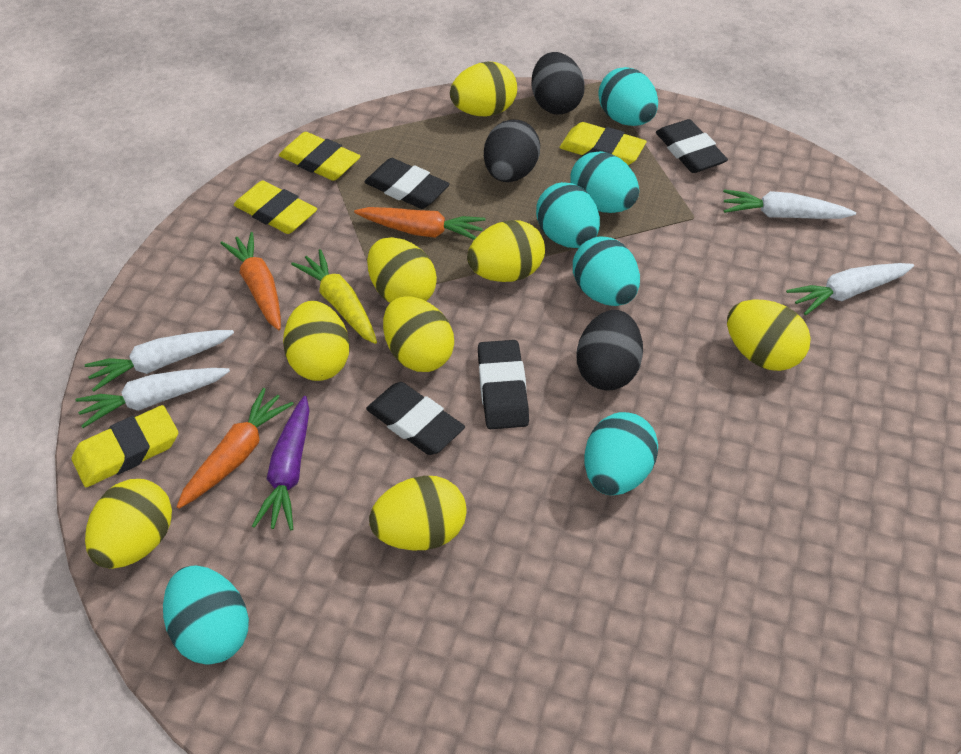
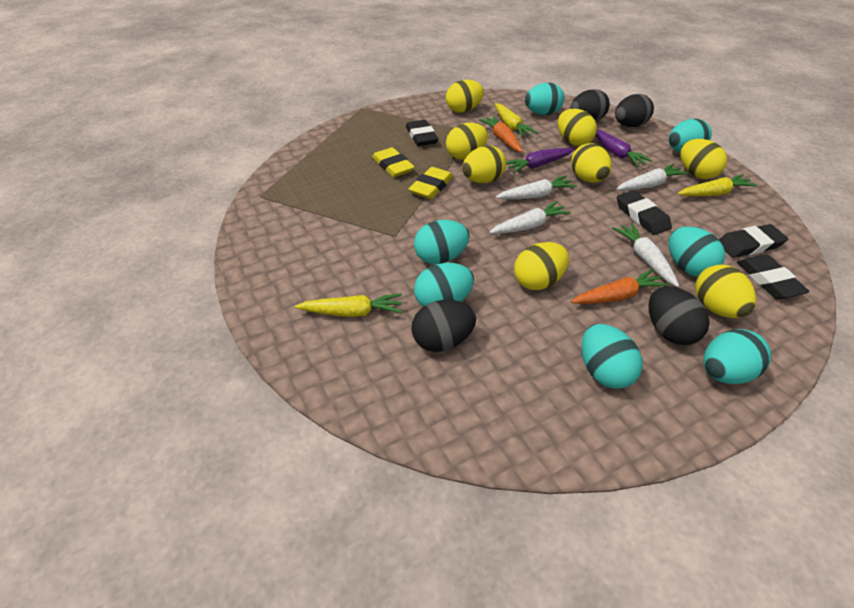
black egg: 3 -> 4
orange carrot: 3 -> 2
purple carrot: 1 -> 2
turquoise egg: 6 -> 7
yellow carrot: 1 -> 3
yellow eraser: 4 -> 2

